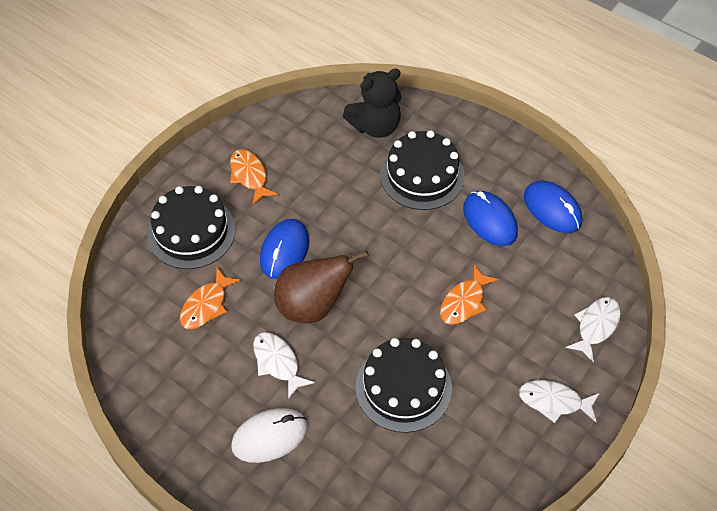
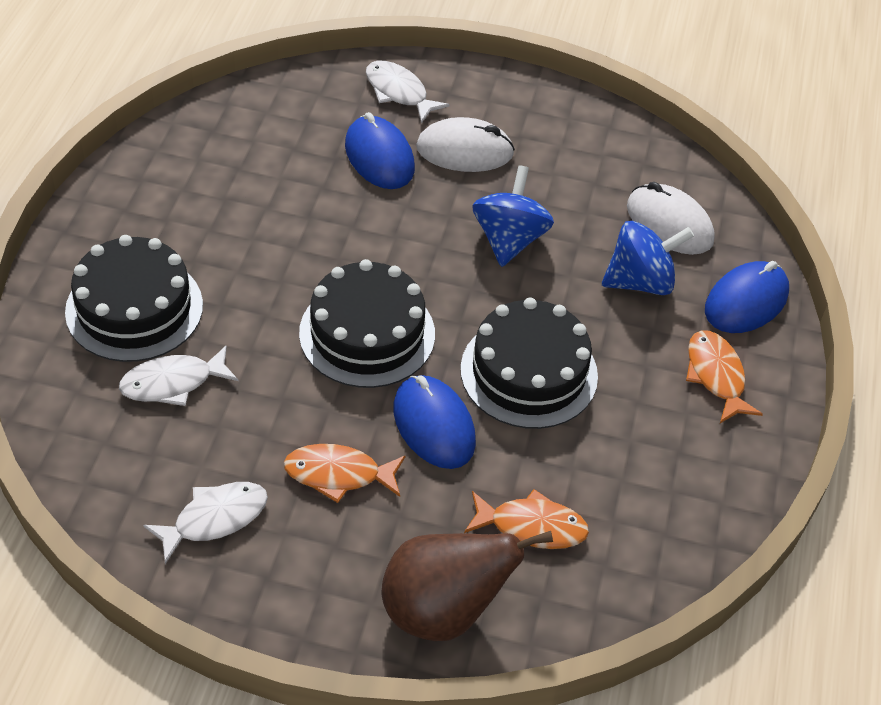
black teddy bear: 1 -> 0
blue spinning top: 0 -> 2
white mouse: 1 -> 2

